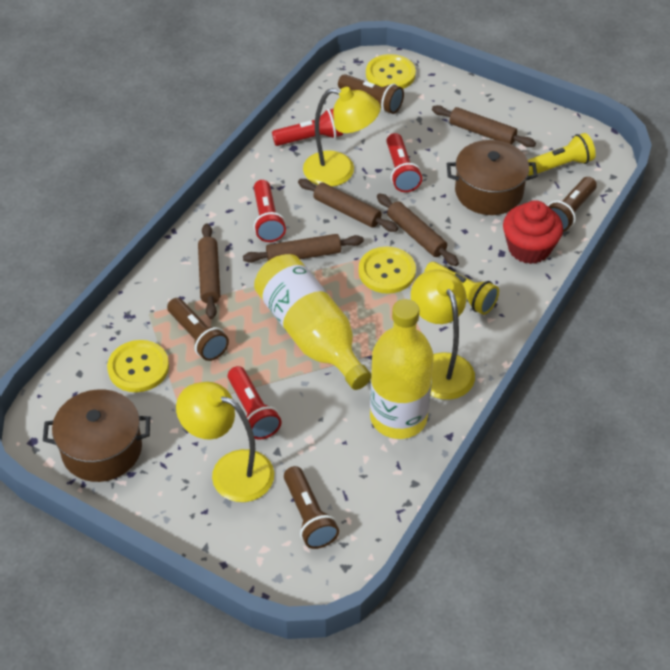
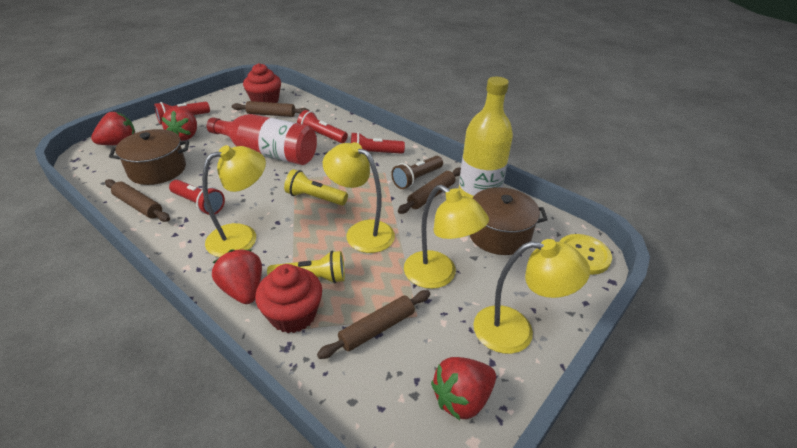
brown flashlight: 4 -> 1
brown rolling pin: 5 -> 4
red bottle: 0 -> 1
red cupcake: 1 -> 2
red strawberry: 0 -> 4
yellow bottle: 2 -> 1
yellow button: 3 -> 1
yellow lamp: 3 -> 4

